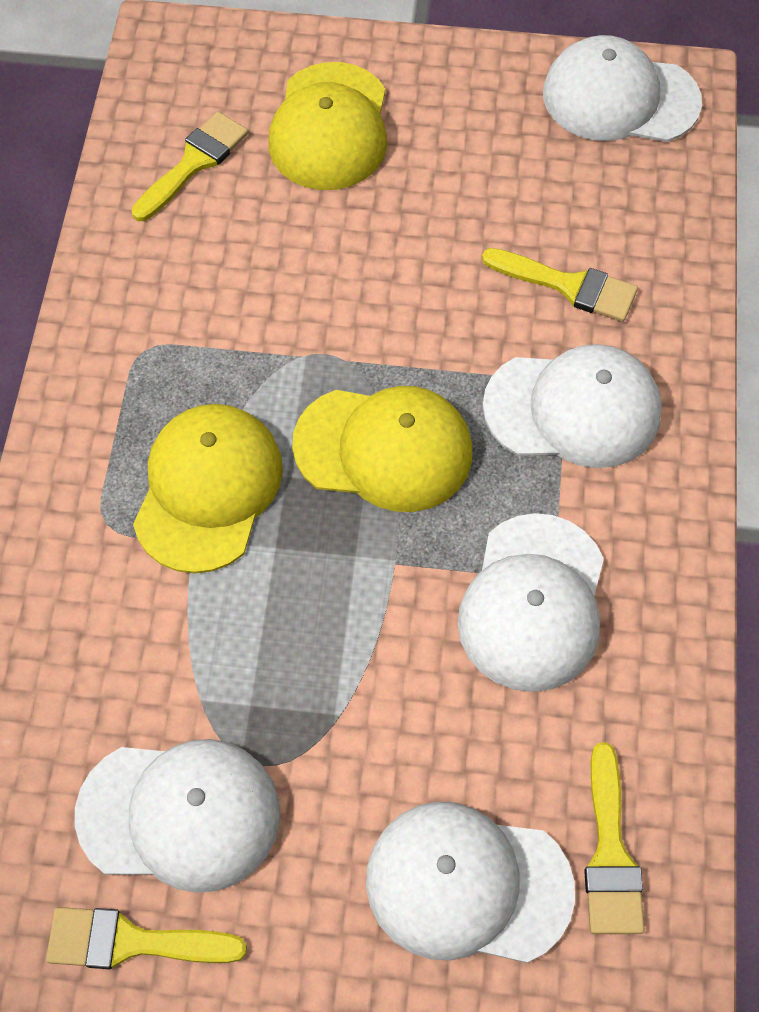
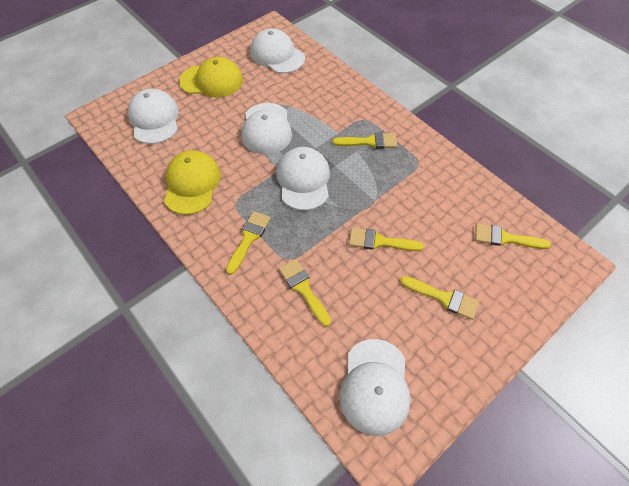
yellow brush: 4 -> 6
yellow cap: 3 -> 2

